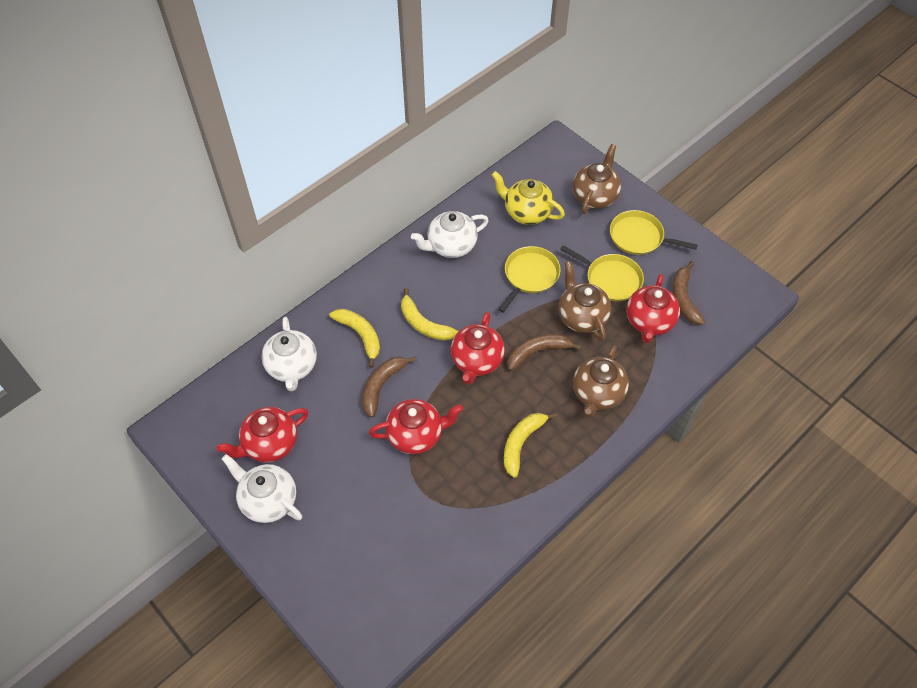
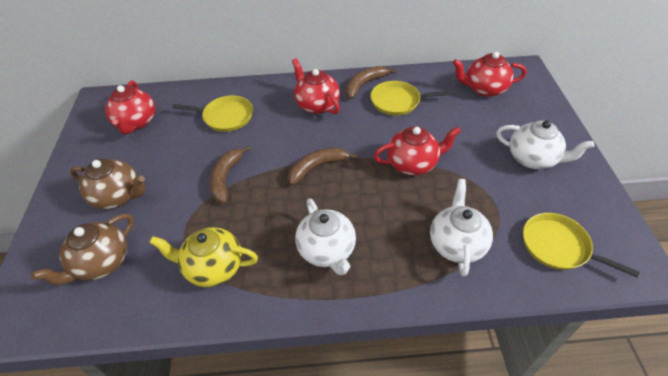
brown teapot: 3 -> 2
yellow banana: 3 -> 0

